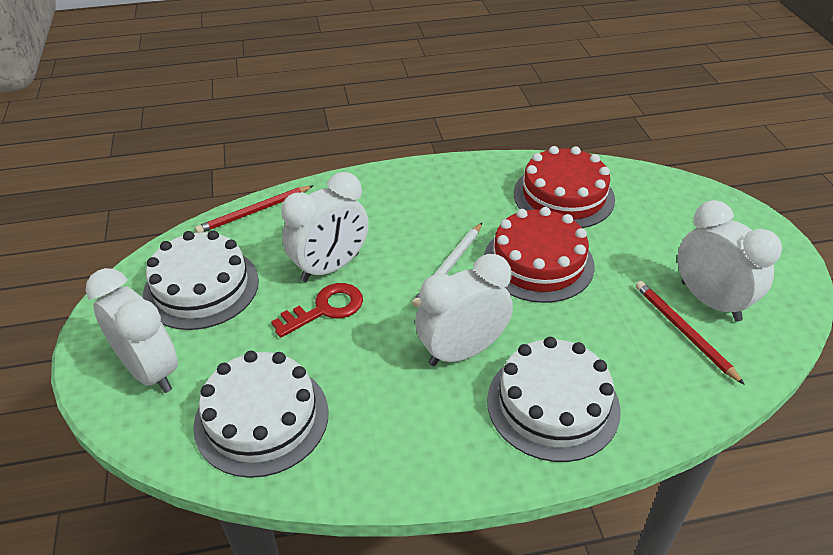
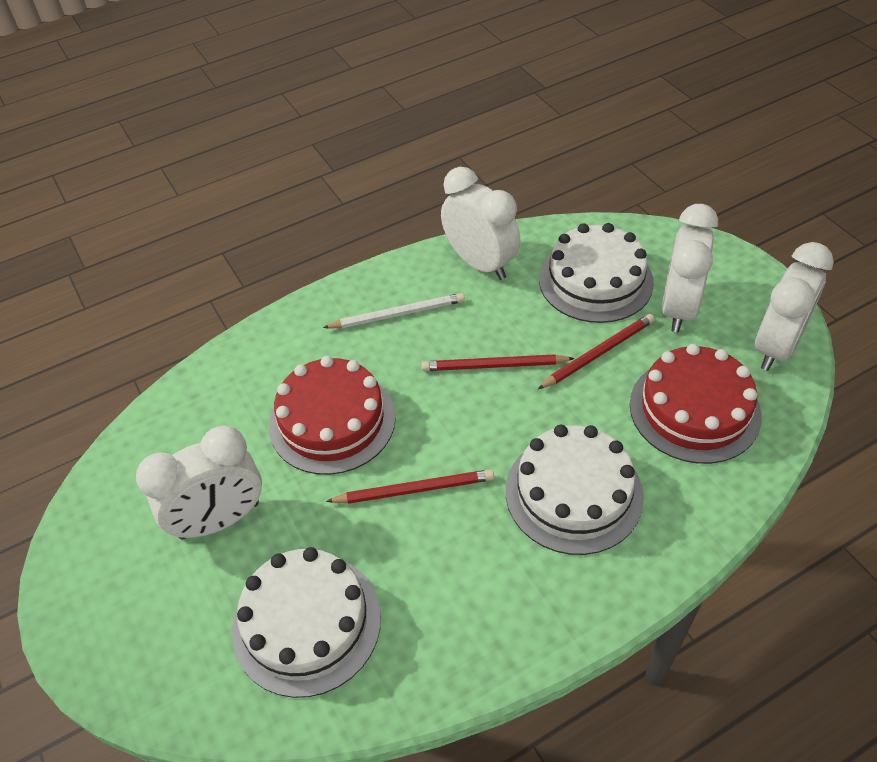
red key: 1 -> 0
red pencil: 2 -> 3

